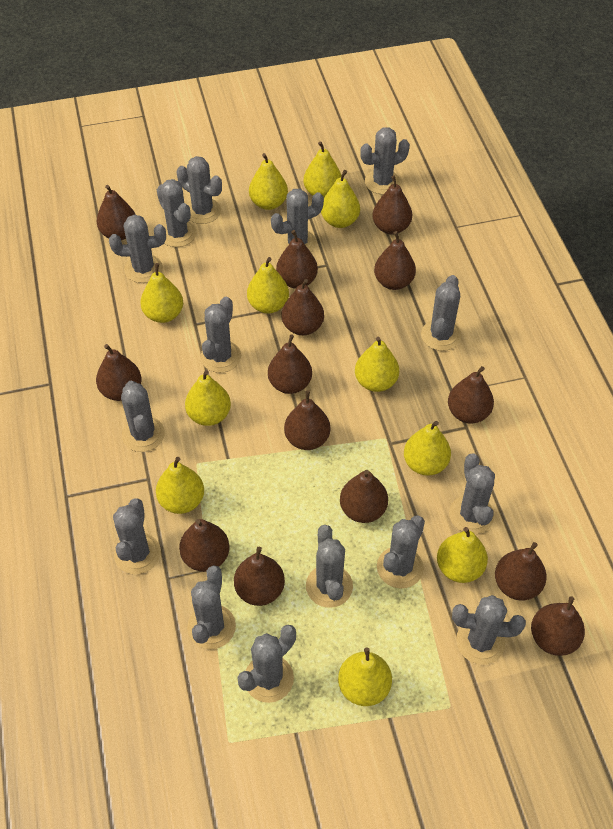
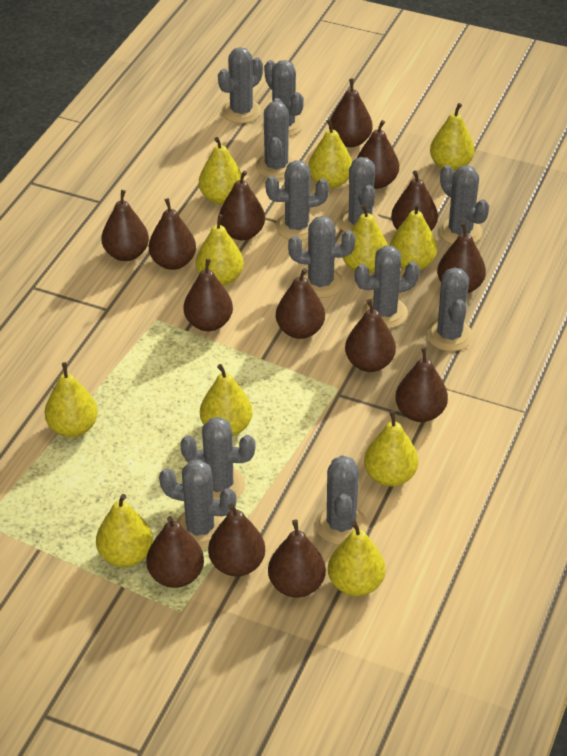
grey cactus: 15 -> 12

